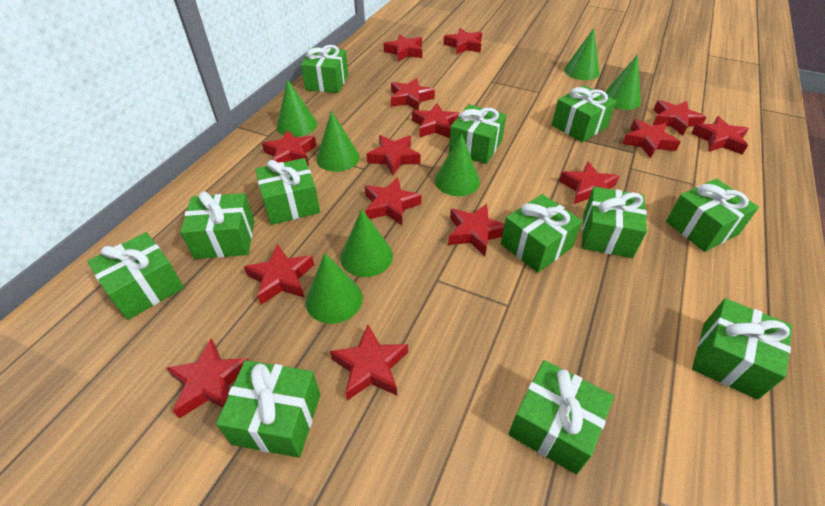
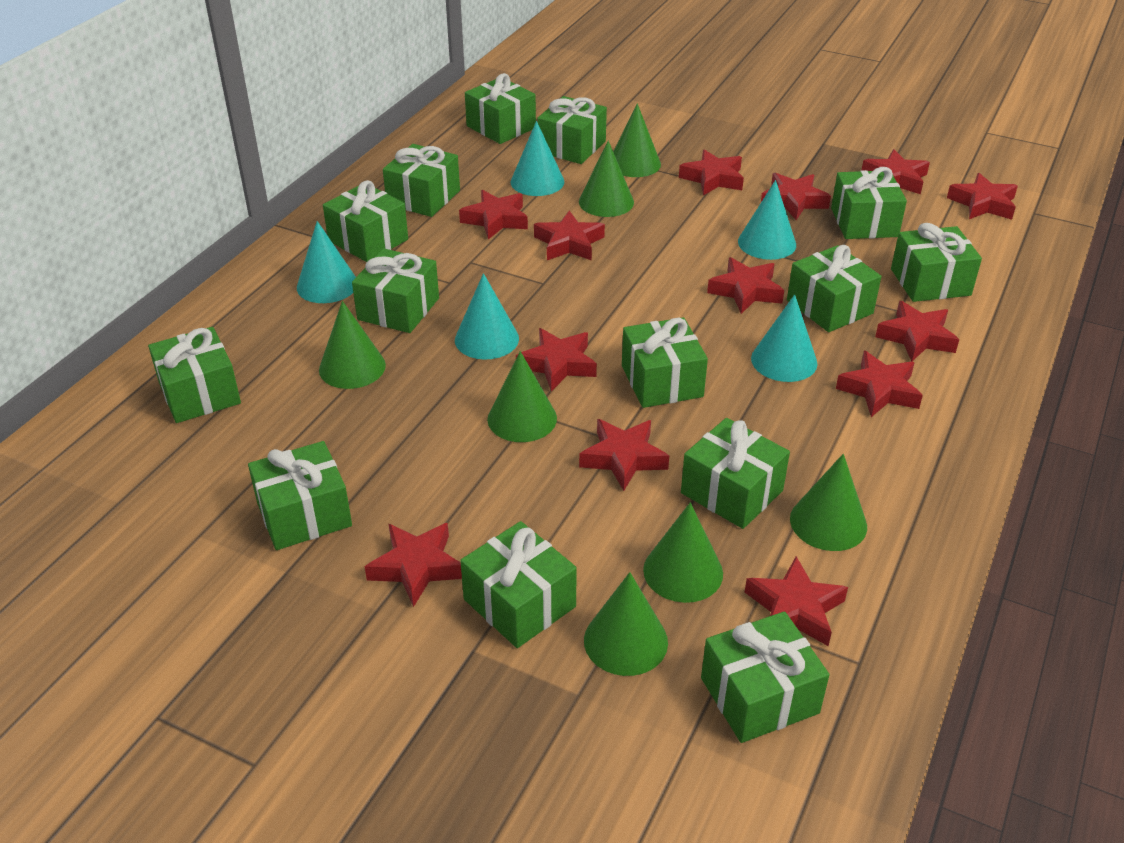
green gift: 12 -> 14
red star: 15 -> 13
turquoise cone: 0 -> 5

